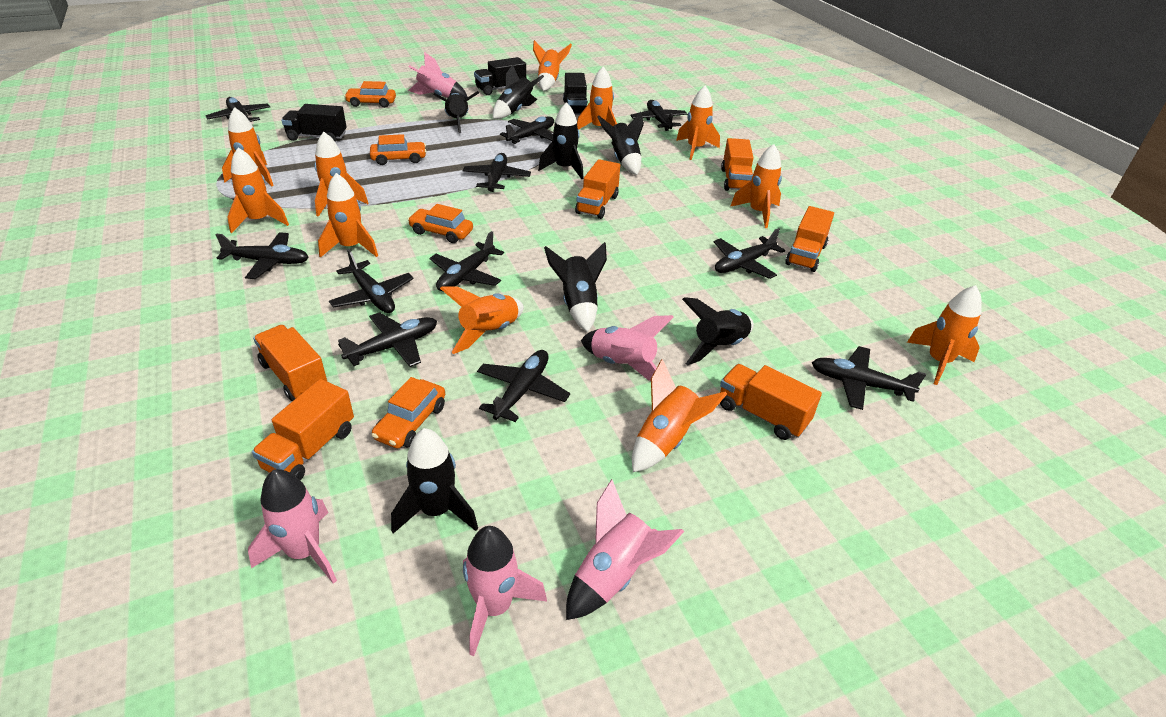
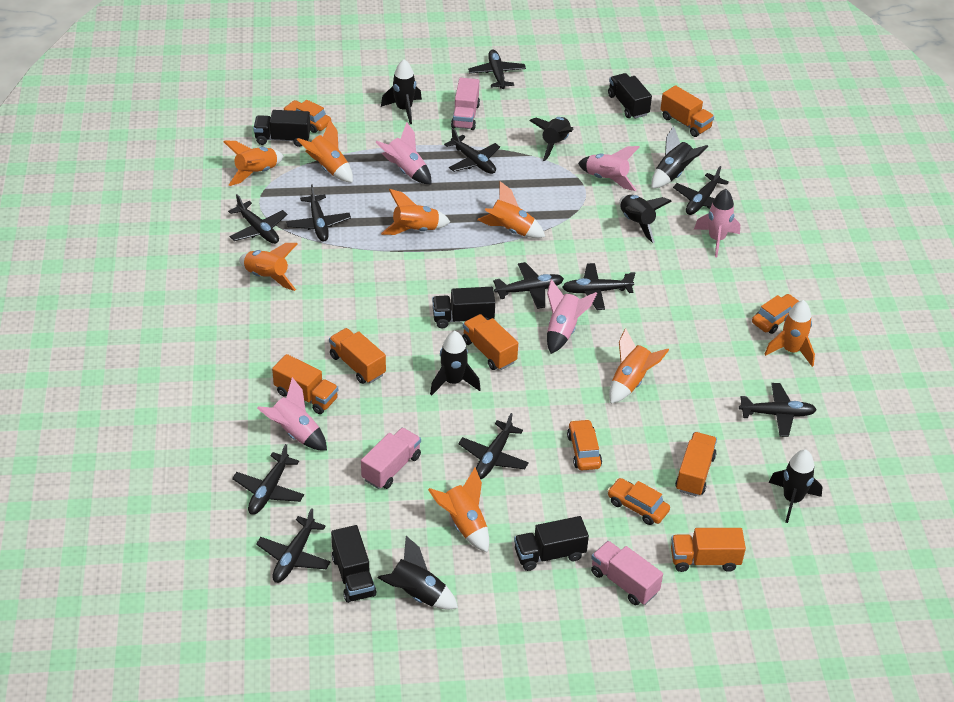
black truck: 3 -> 5
orange rocket: 11 -> 8
pink truck: 0 -> 3

